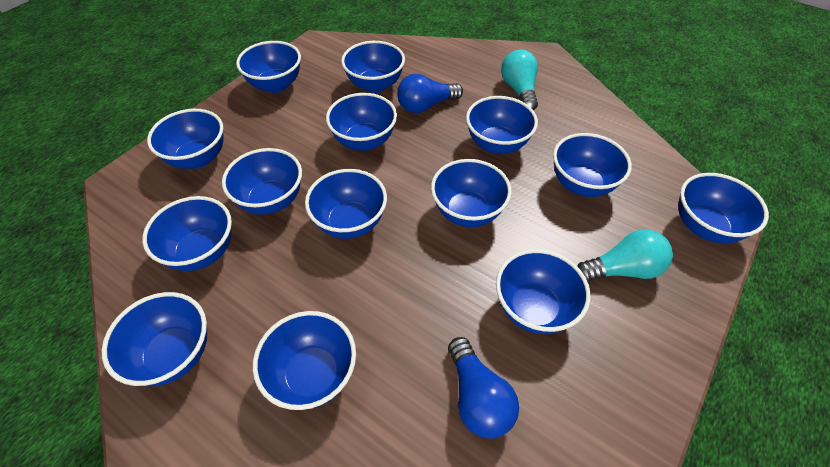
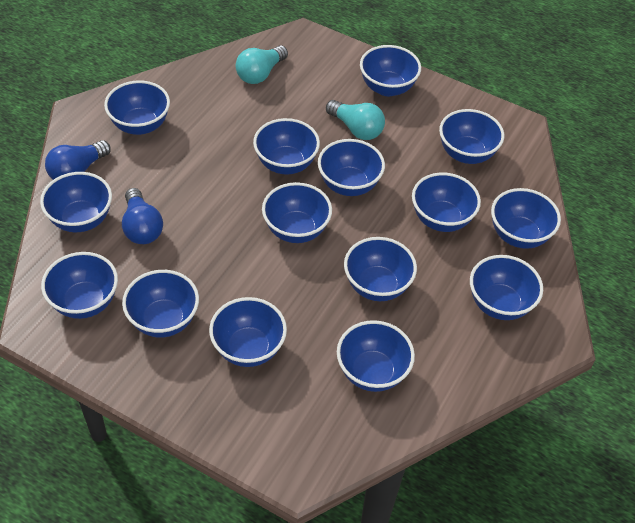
blue bowl: 14 -> 15

